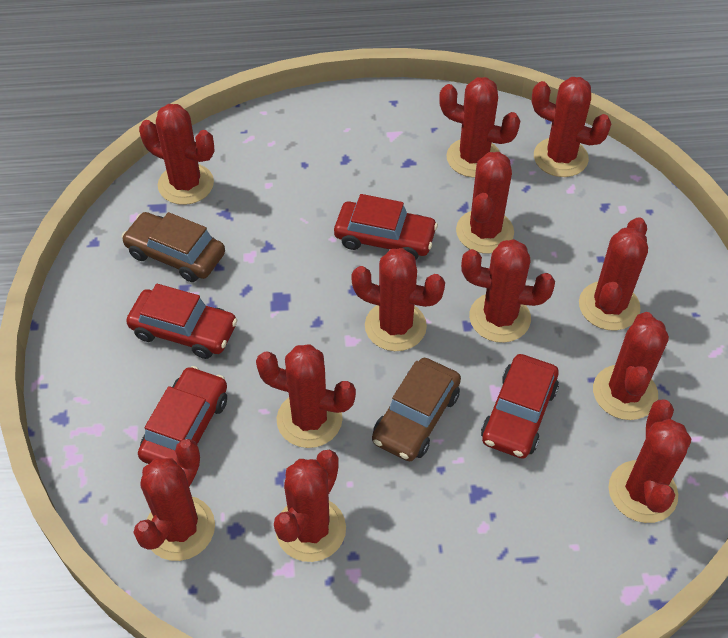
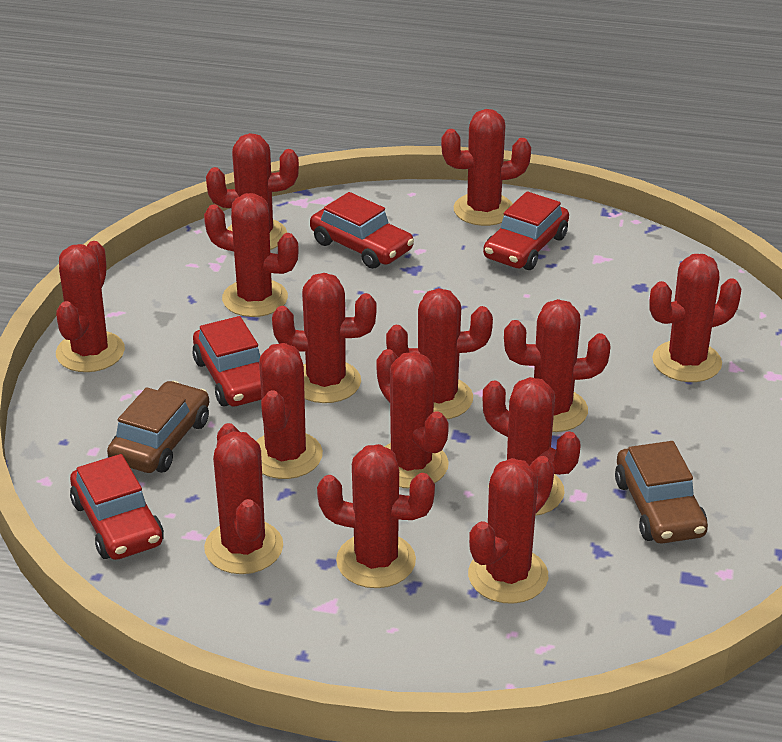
red cactus: 12 -> 14

